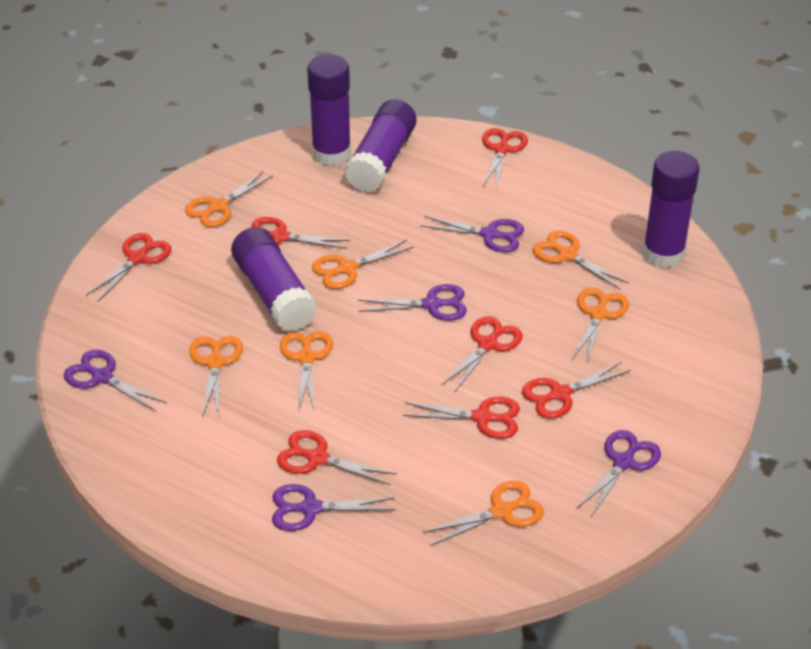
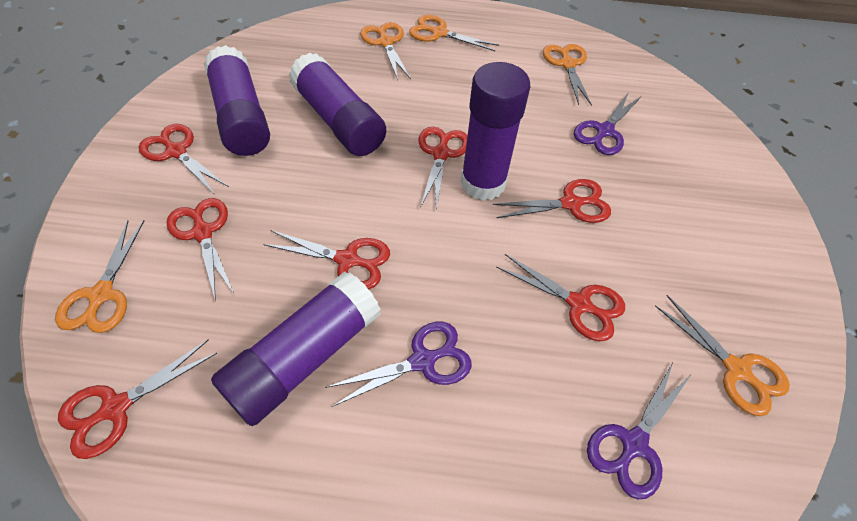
orange scissors: 7 -> 5
purple scissors: 5 -> 3

